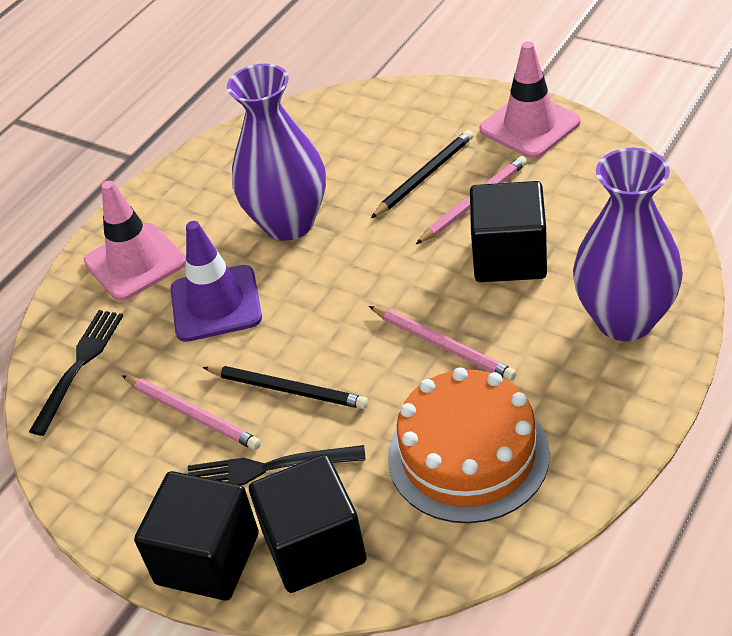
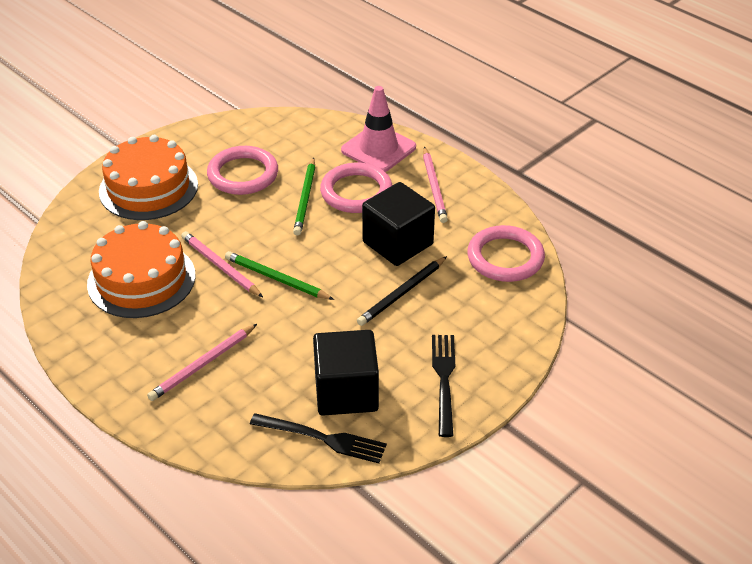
black cube: 3 -> 2
black pencil: 2 -> 1
green pencil: 0 -> 2
orange cake: 1 -> 2
pink ring: 0 -> 3
pink traffic cone: 2 -> 1
purple traffic cone: 1 -> 0
purple vase: 2 -> 0

